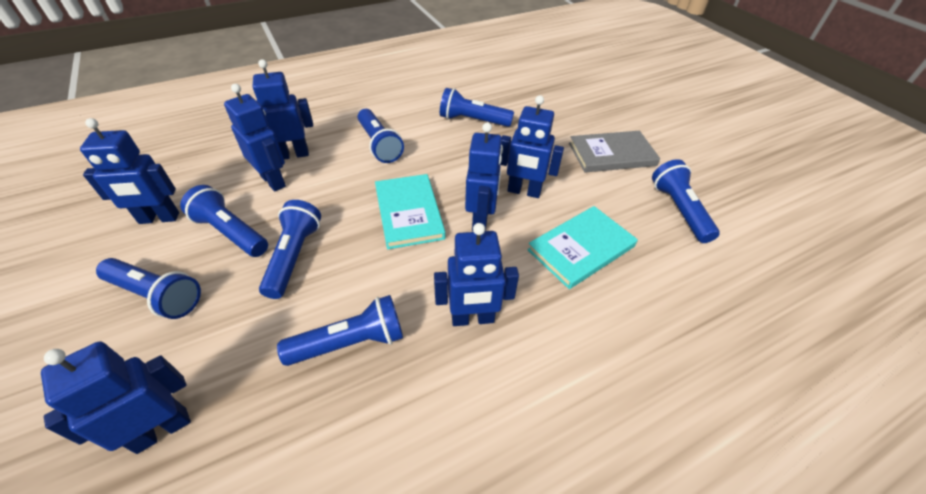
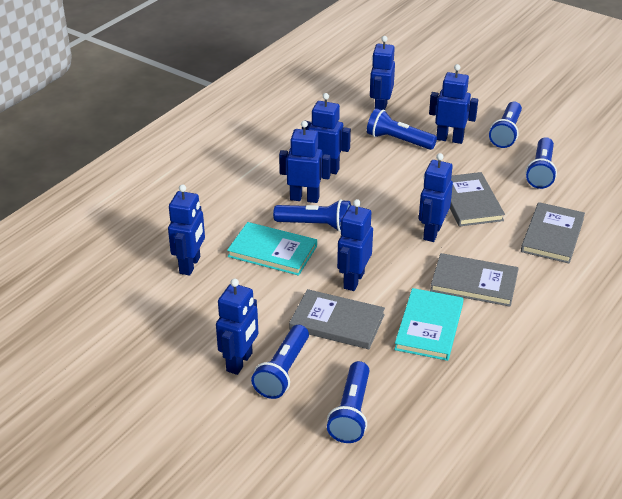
blue flashlight: 7 -> 6
blue robot: 7 -> 8
grey book: 1 -> 4

